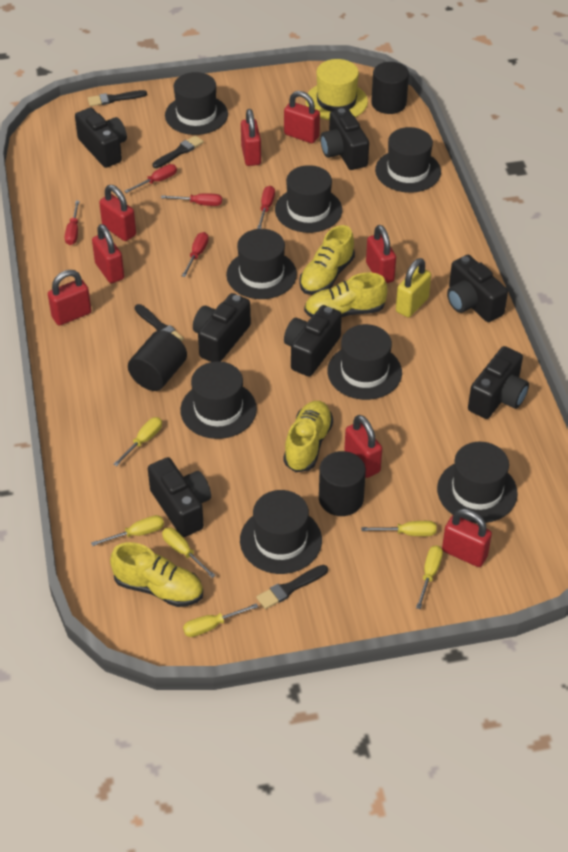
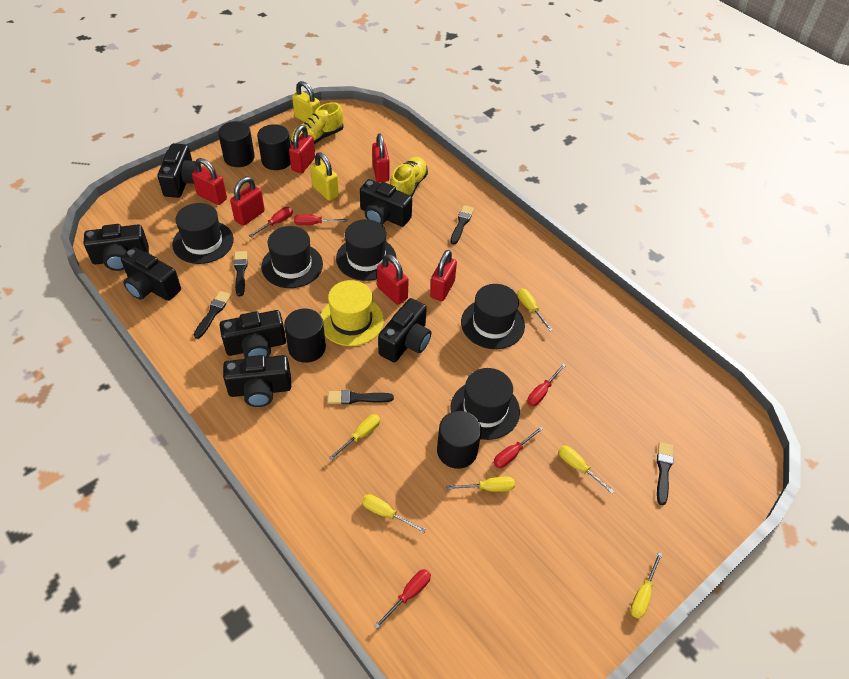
black brush: 4 -> 5
black cylinder: 3 -> 4
black hat: 8 -> 5
red padlock: 8 -> 6
yellow padlock: 1 -> 2
yellow shoe: 4 -> 2

